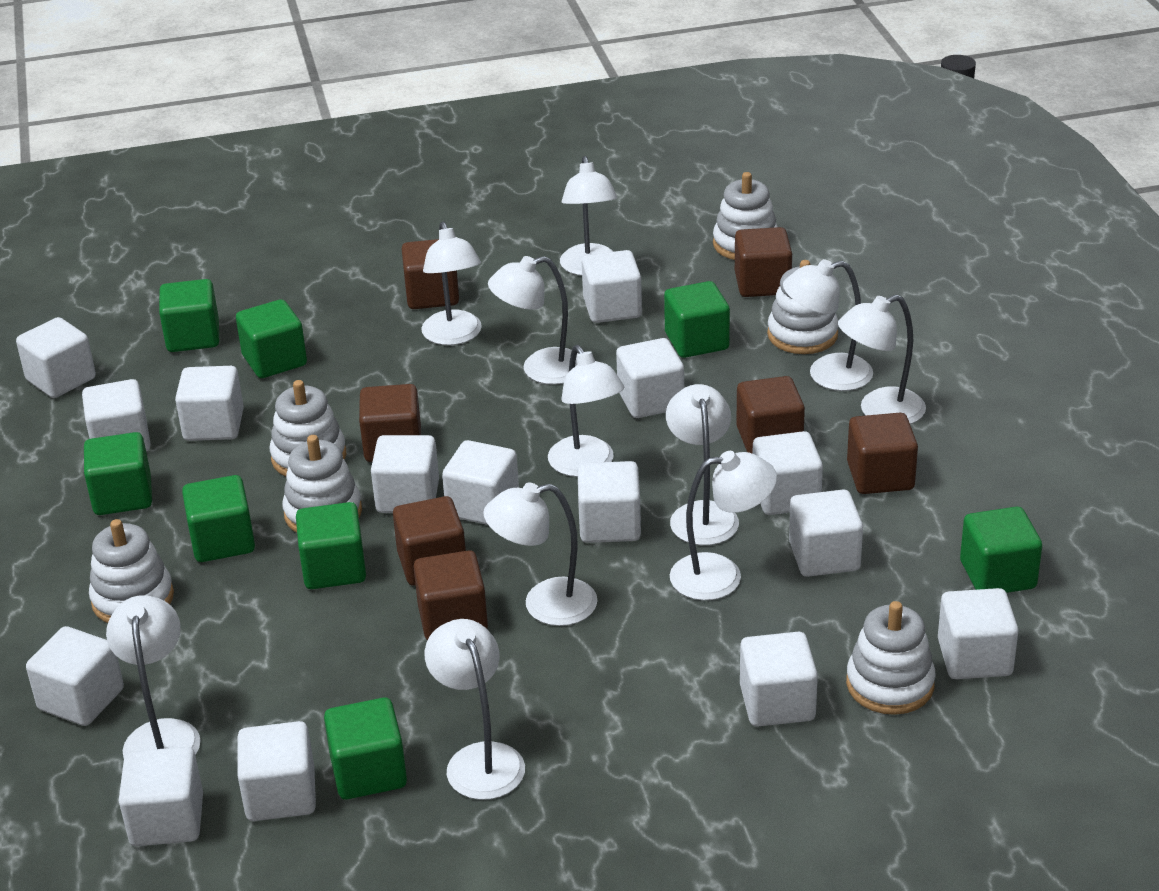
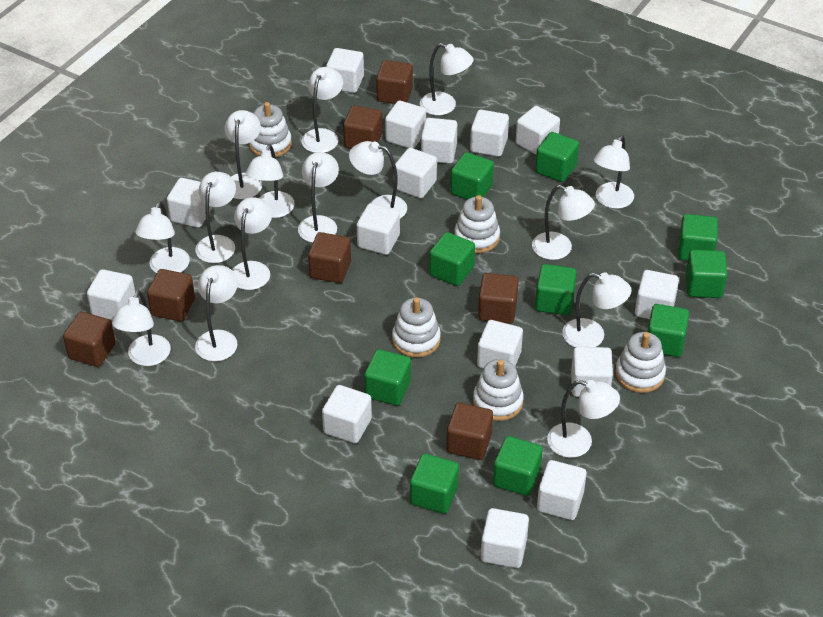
green cube: 8 -> 10
white lamp: 11 -> 15
white stacking toy: 6 -> 5

